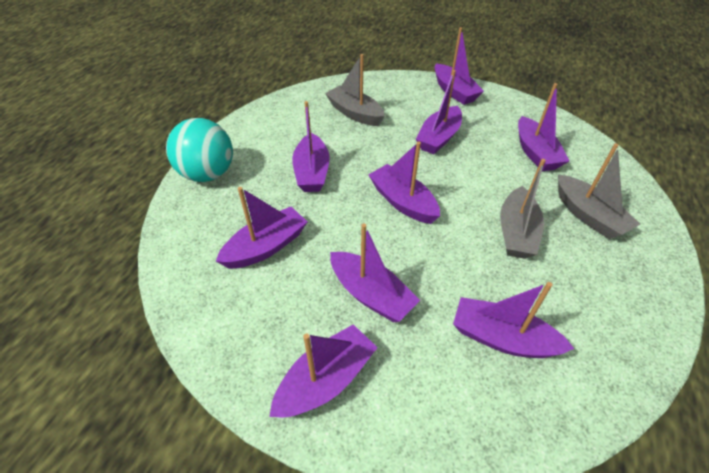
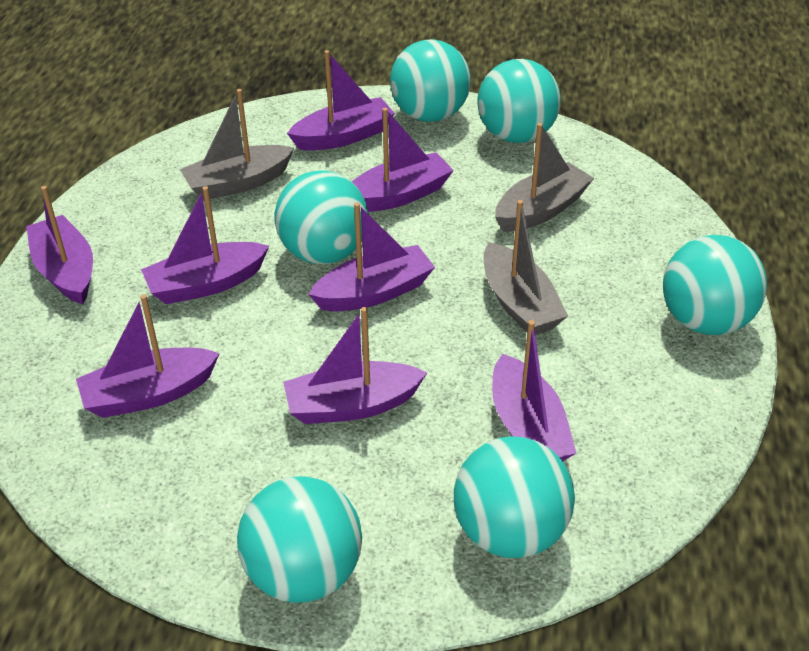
purple boat: 9 -> 8
turquoise ball: 1 -> 6

